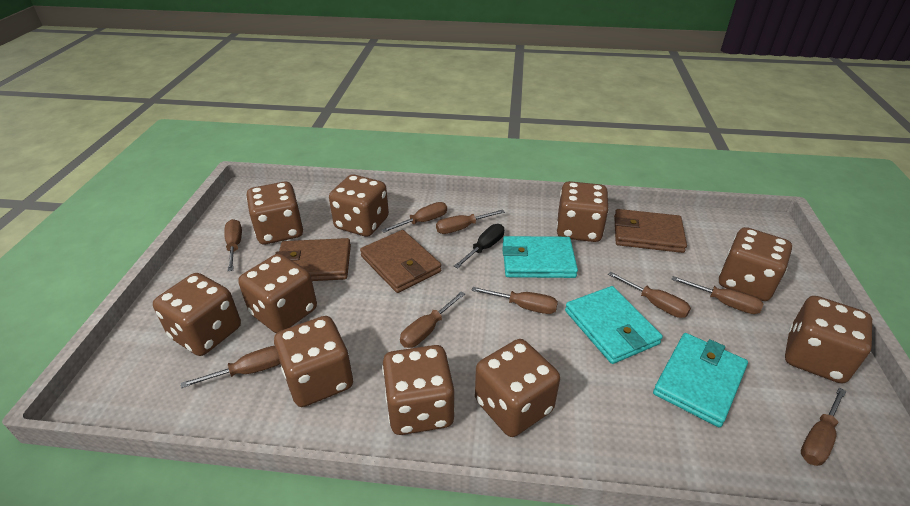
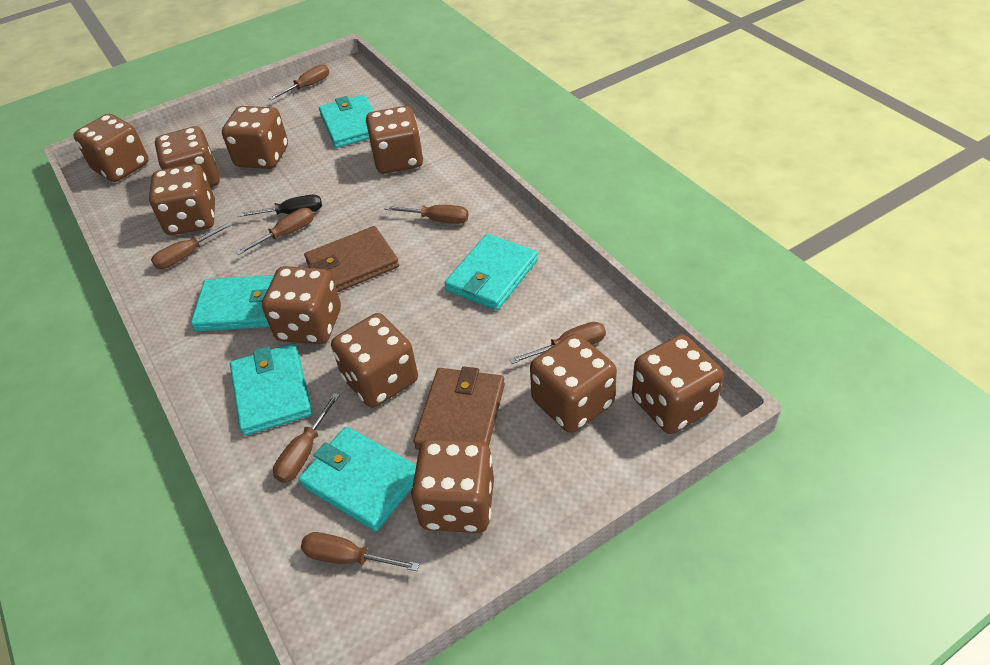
brown screwdriver: 9 -> 7
brown wallet: 3 -> 2
turquoise wallet: 3 -> 5

